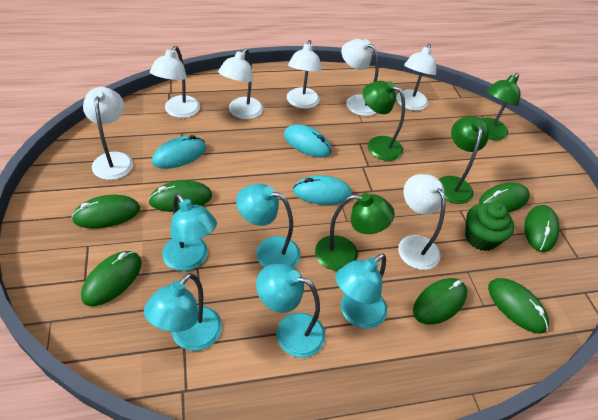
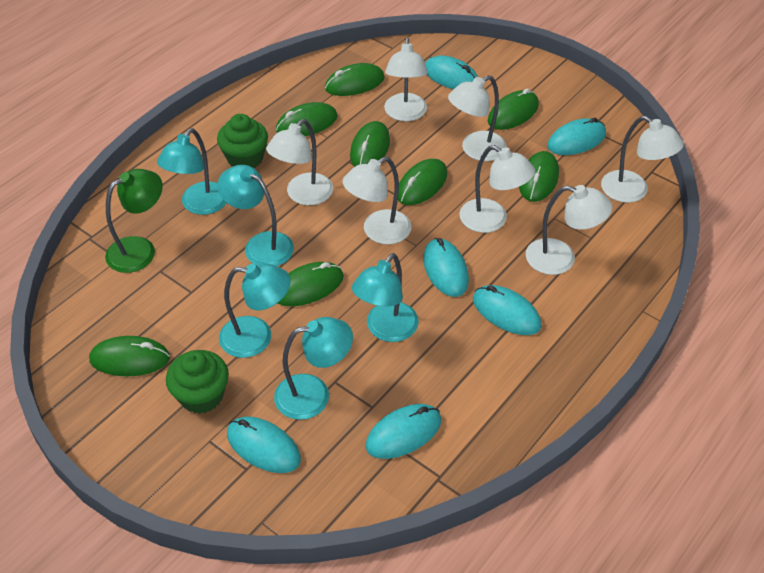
green cupcake: 1 -> 2
green lamp: 4 -> 1
green mouse: 7 -> 8
turquoise mouse: 3 -> 6

